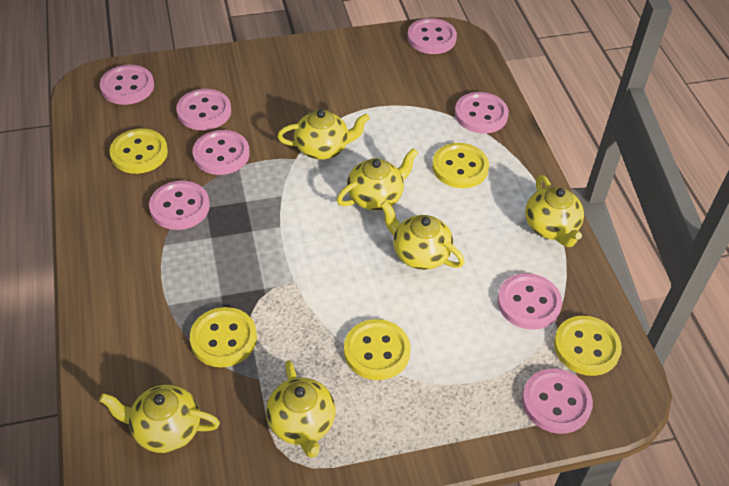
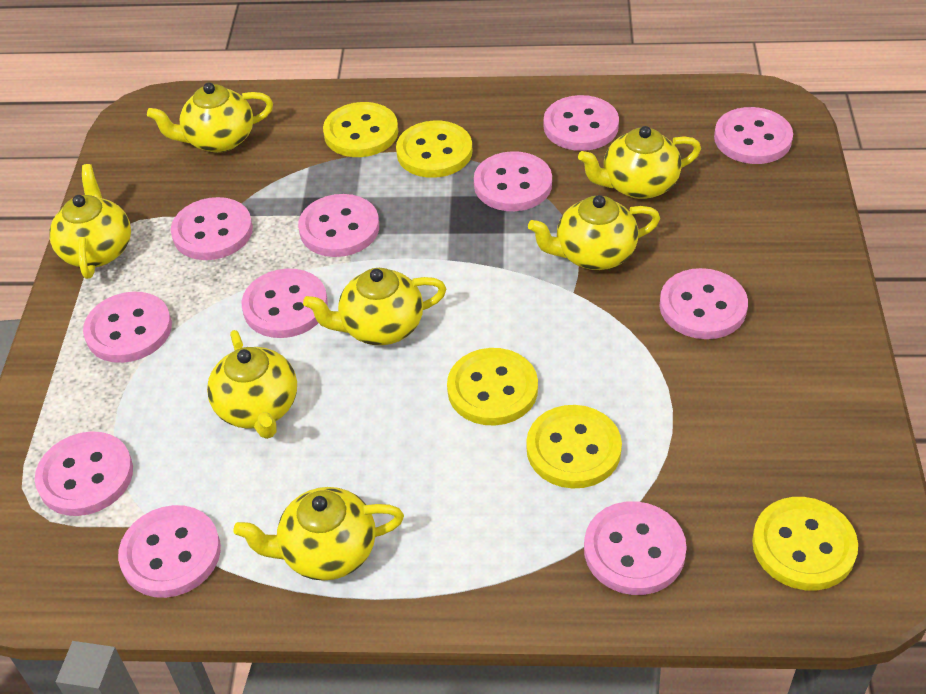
pink button: 8 -> 11
yellow teapot: 6 -> 7

